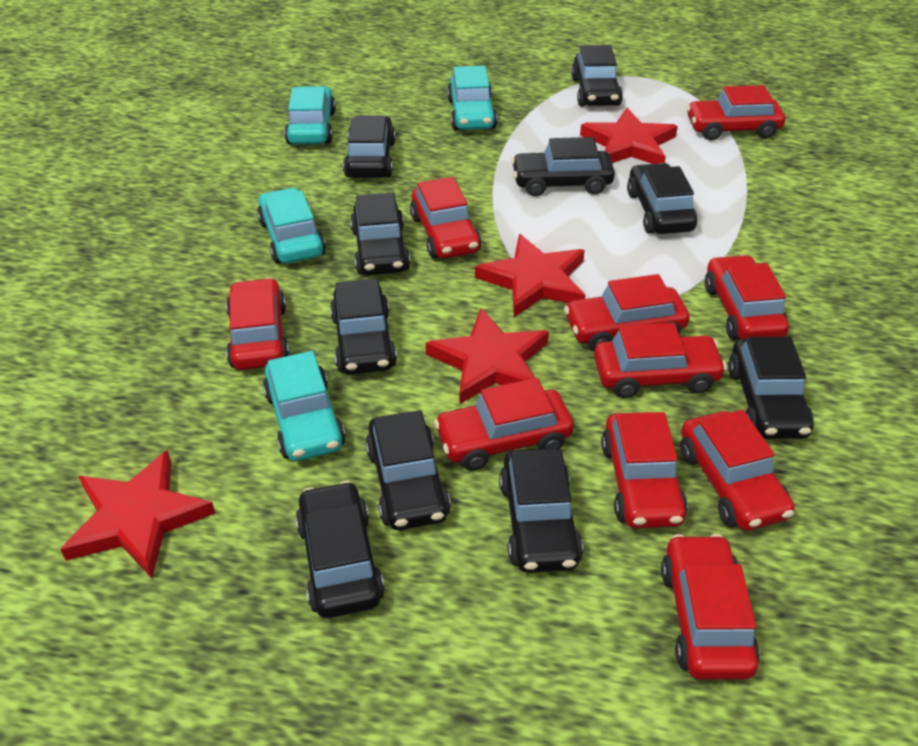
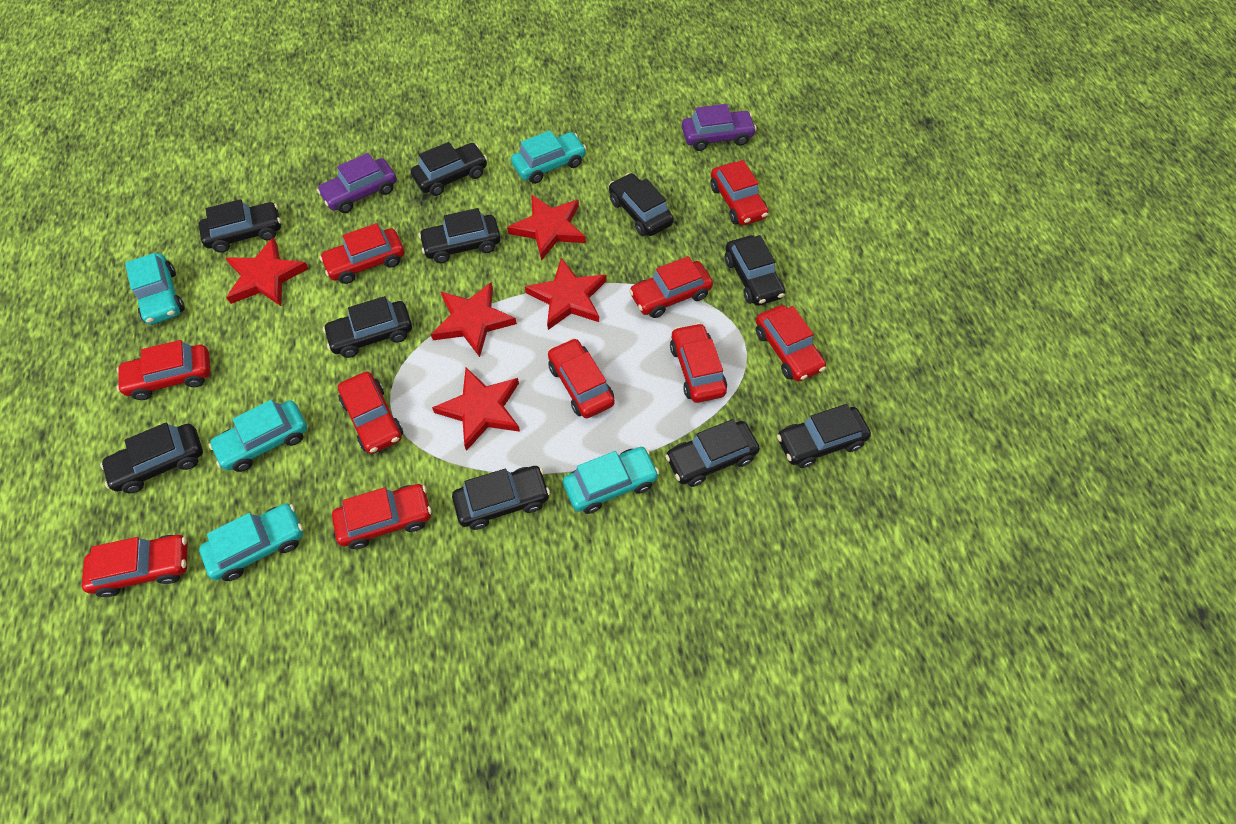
purple car: 0 -> 2
red star: 4 -> 5
turquoise car: 4 -> 5

